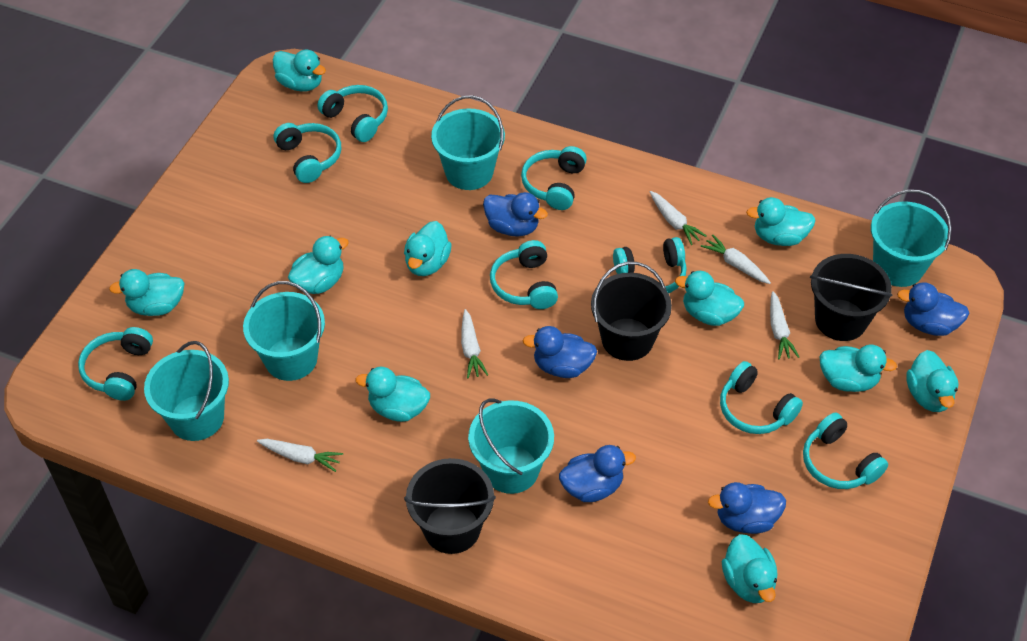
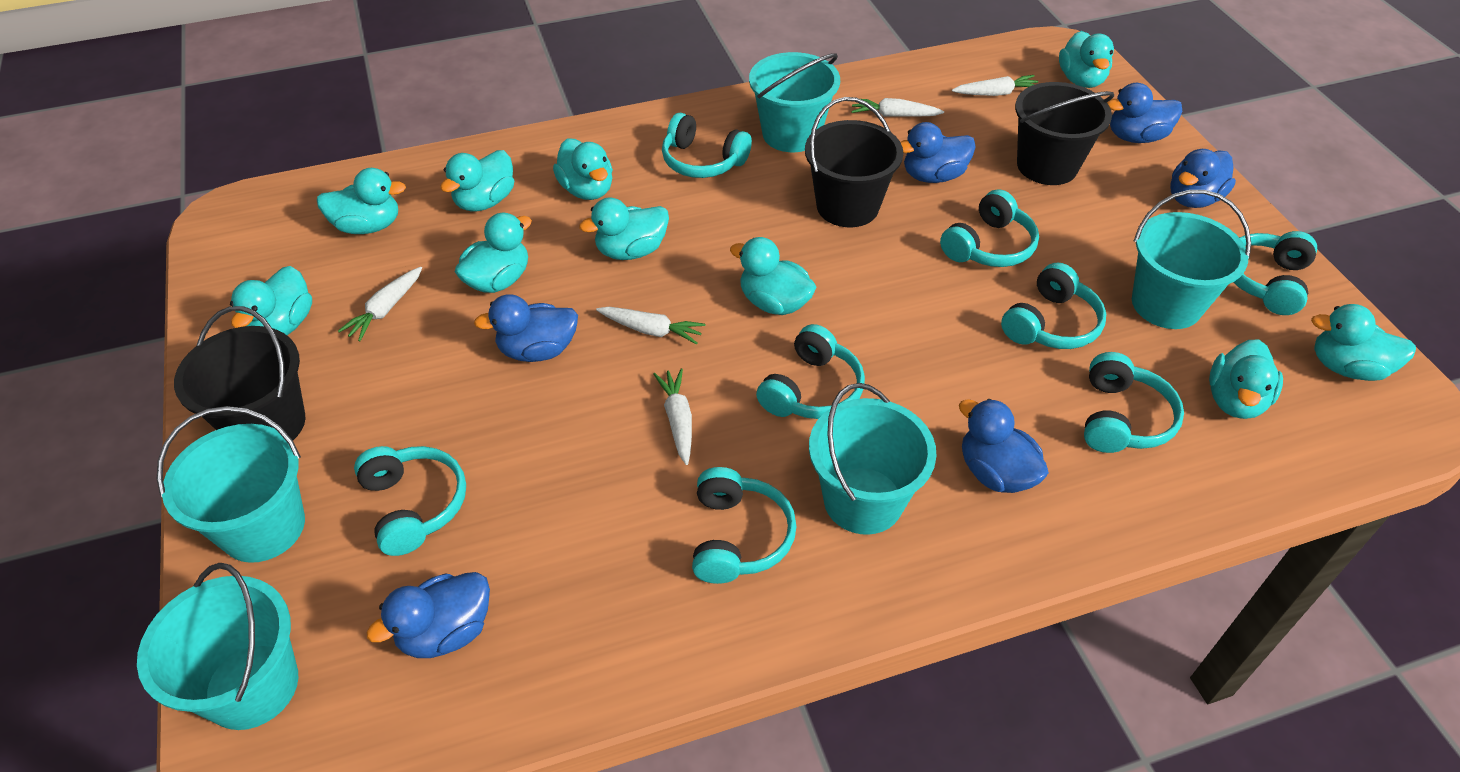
blue duck: 5 -> 6

